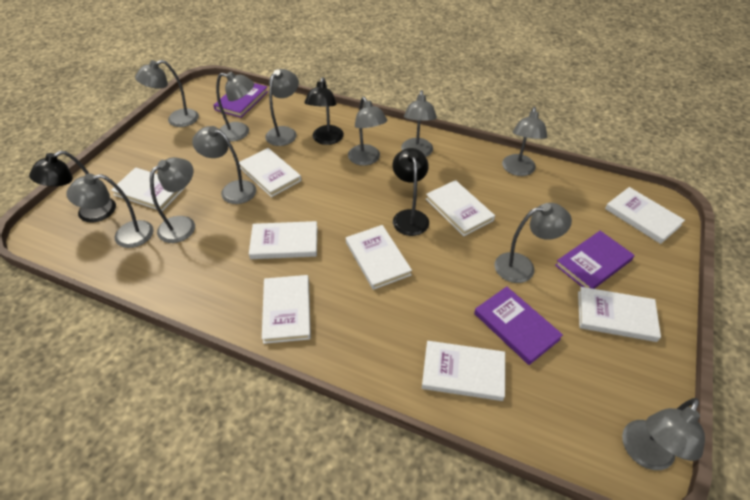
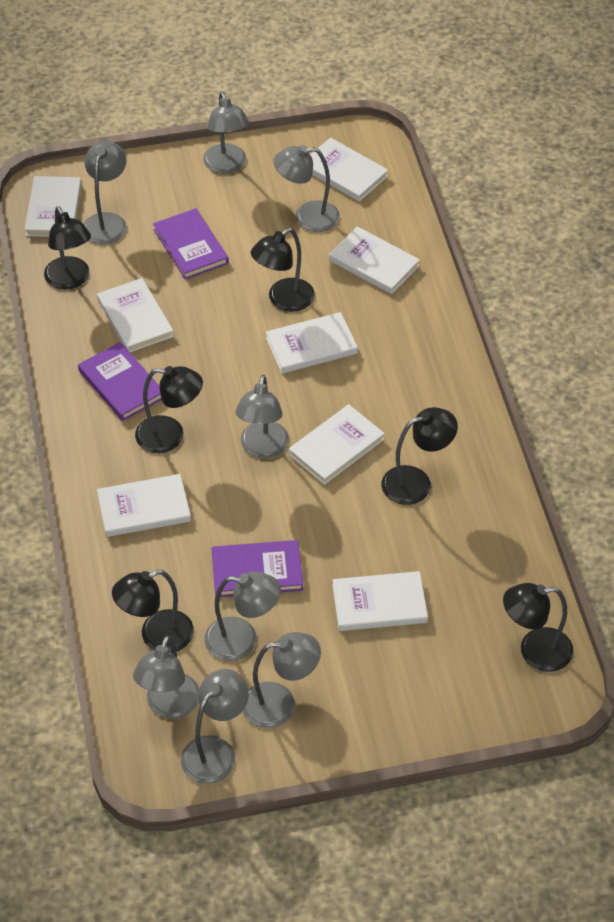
black lamp: 3 -> 6
grey lamp: 11 -> 8
white book: 9 -> 8

